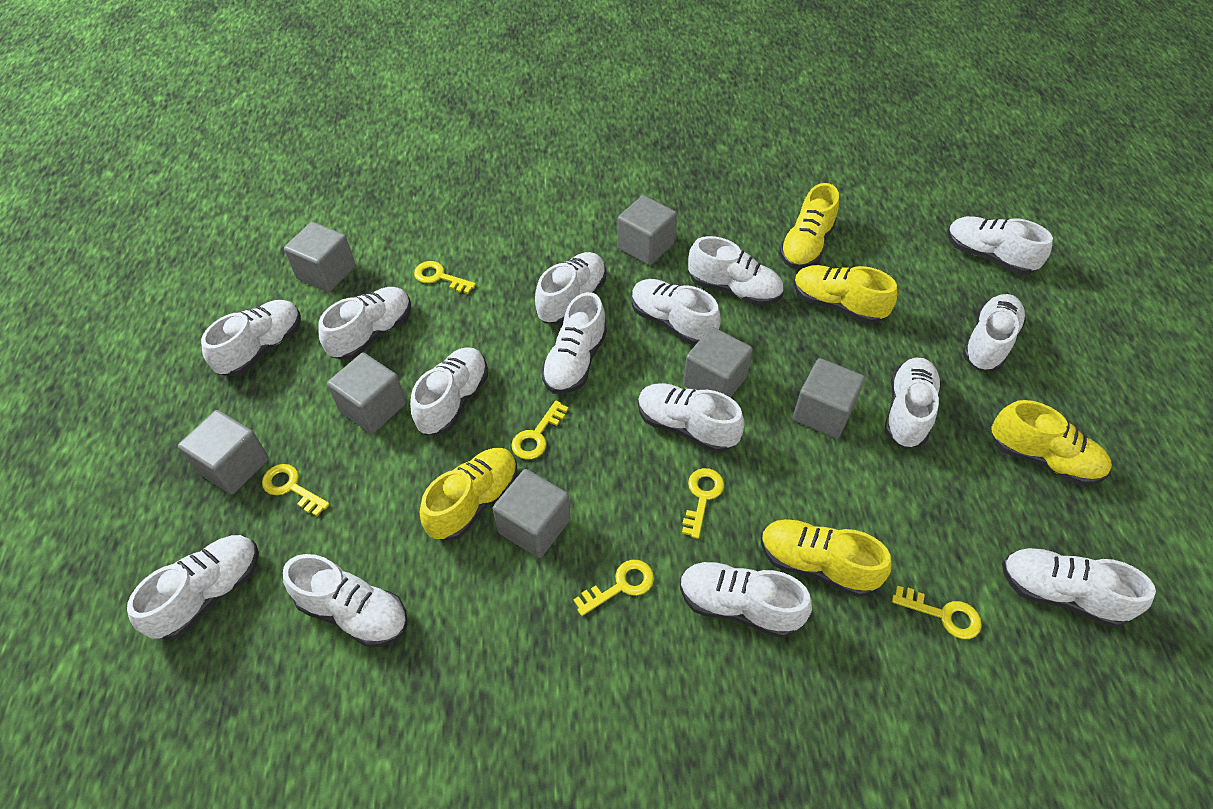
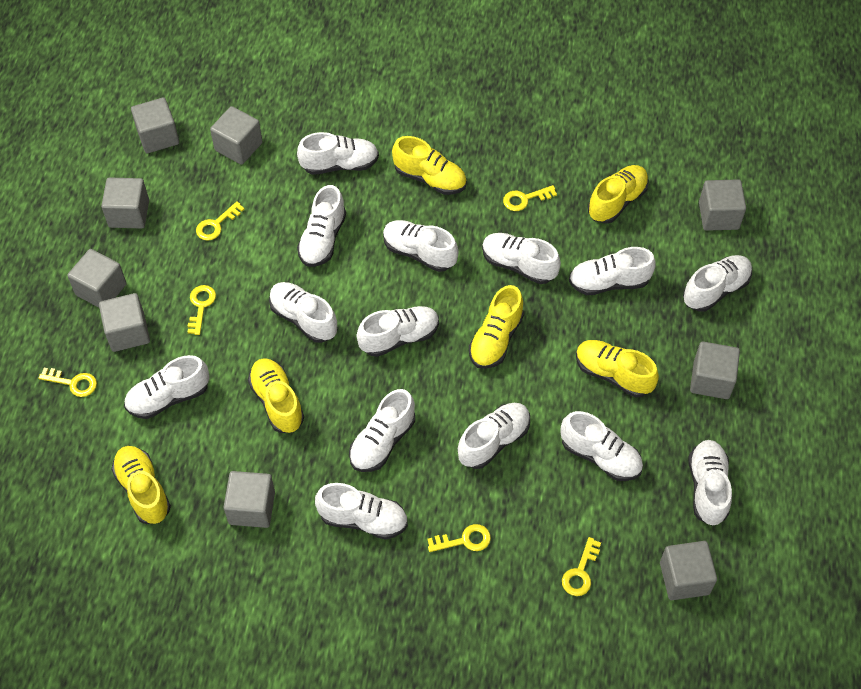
grey cube: 7 -> 9
white shoe: 15 -> 14
yellow shoe: 5 -> 6

